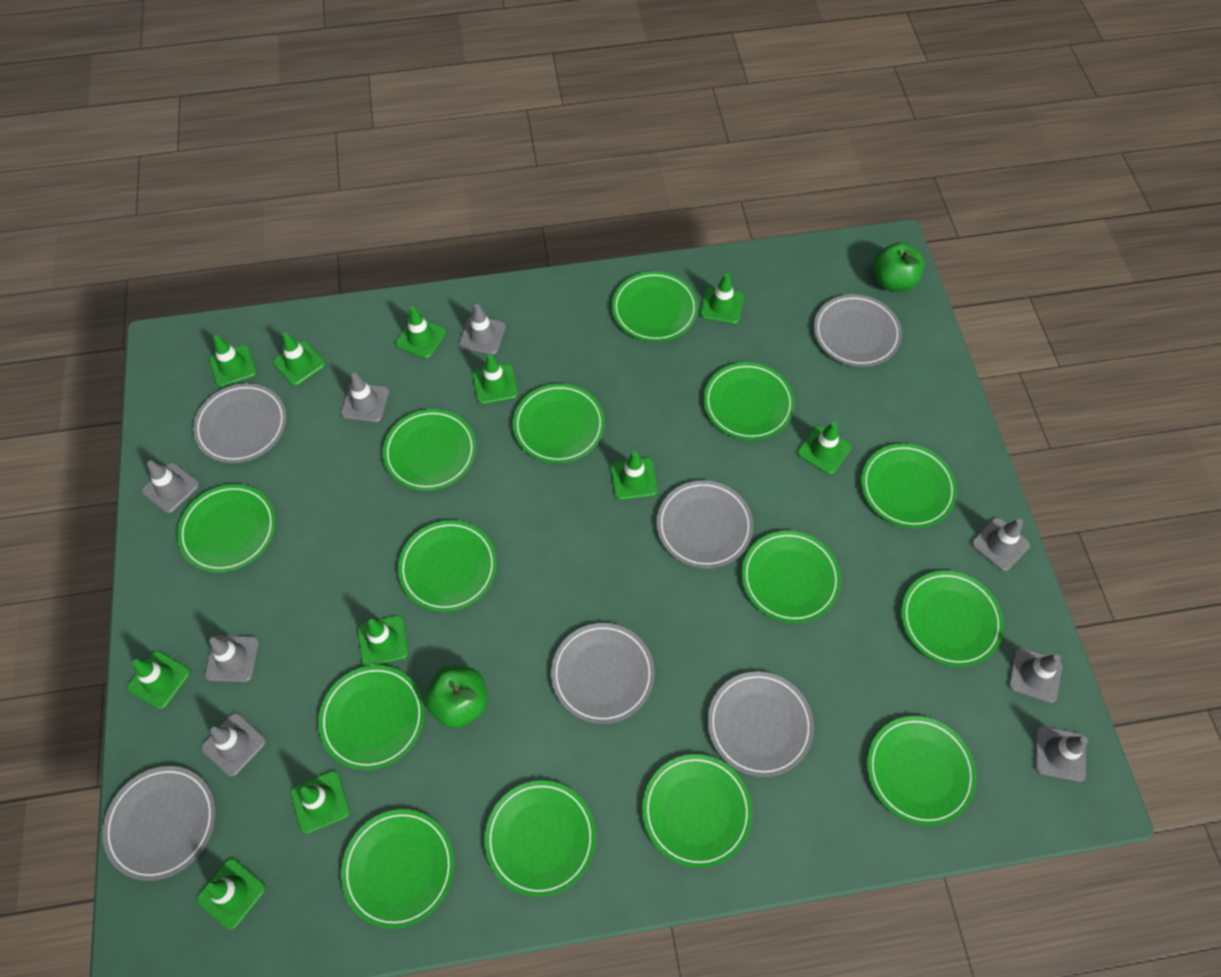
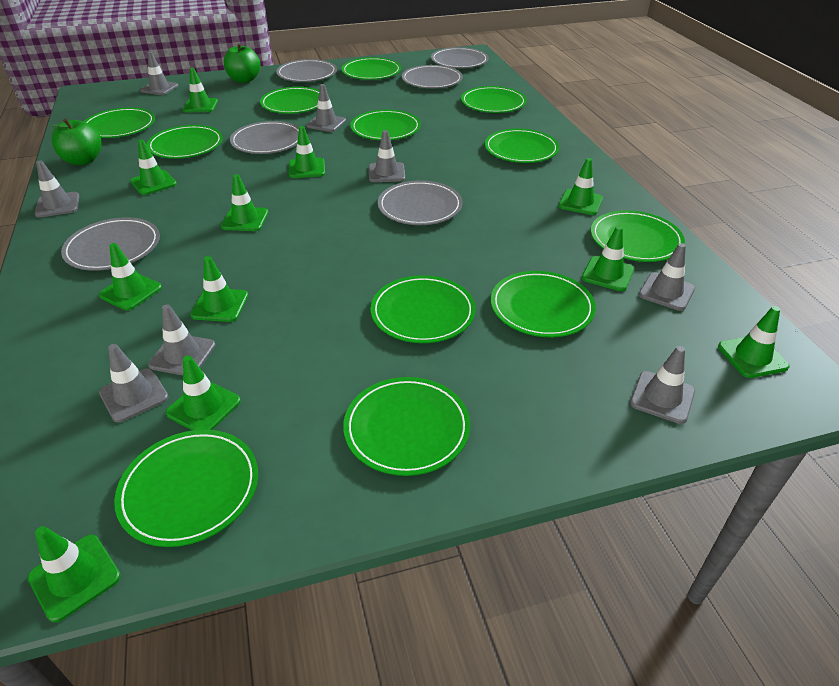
green plate: 14 -> 12

